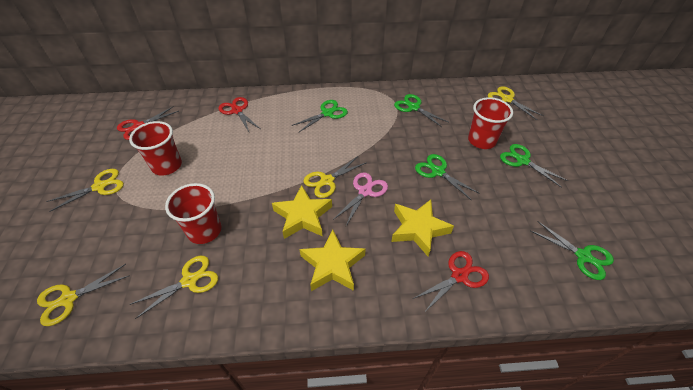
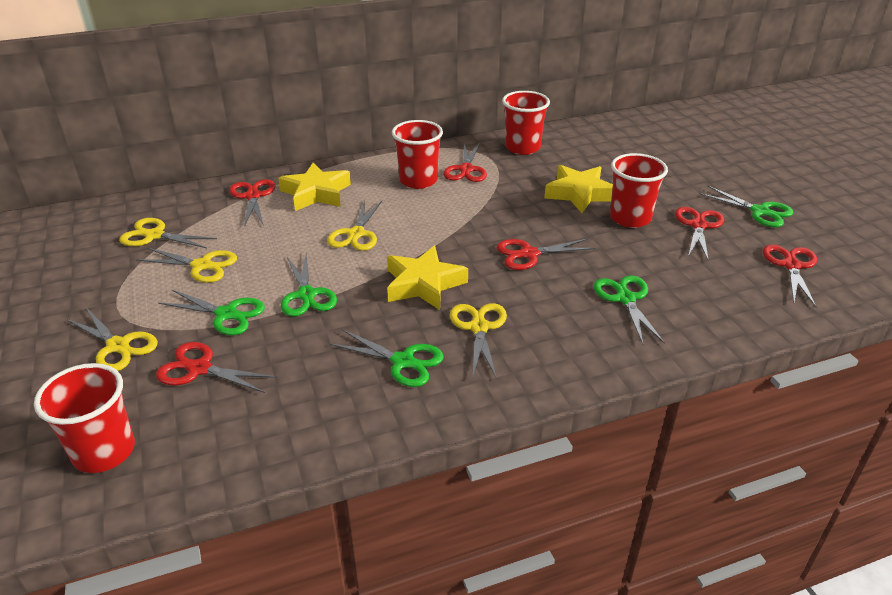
pink scissors: 1 -> 0
red cup: 3 -> 4
red scissors: 3 -> 6

